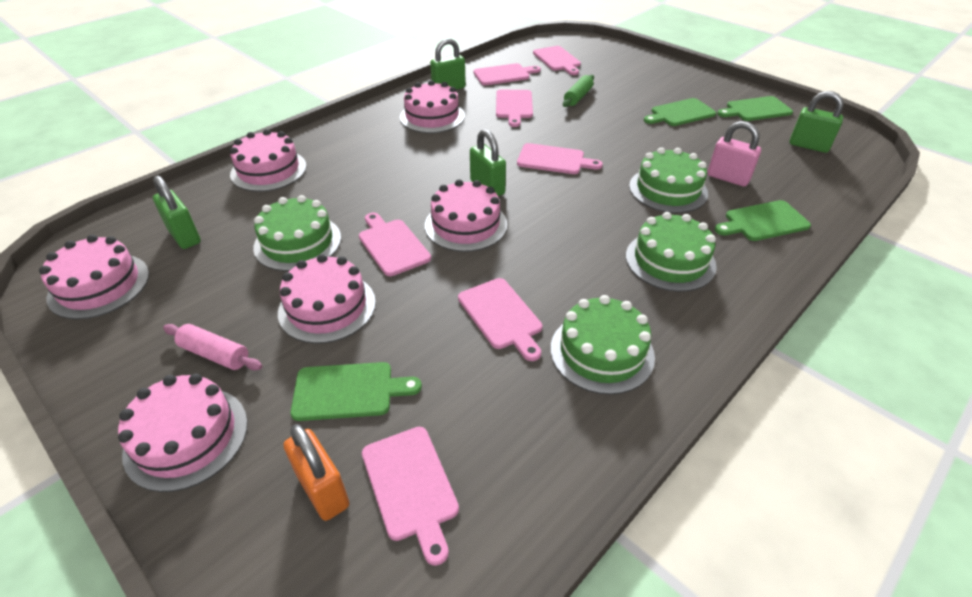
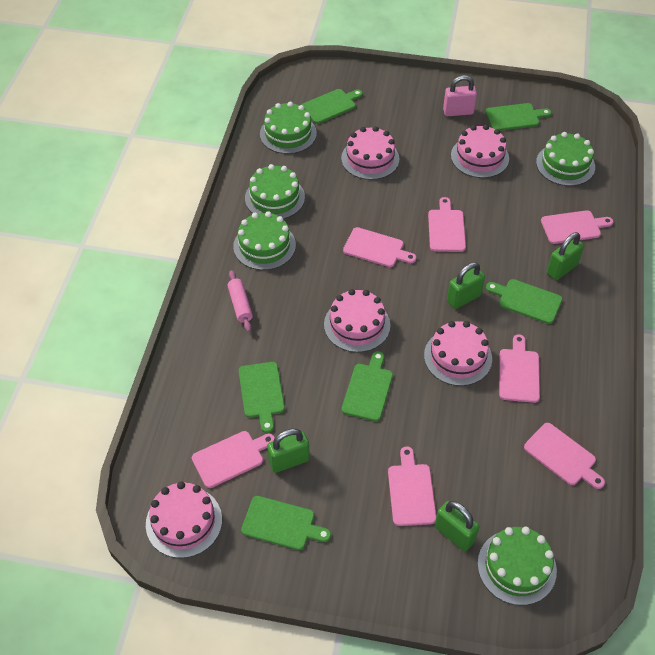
green cake: 4 -> 5
green cutting board: 4 -> 6
green rolling pin: 1 -> 0
orange padlock: 1 -> 0
pink cake: 6 -> 5

